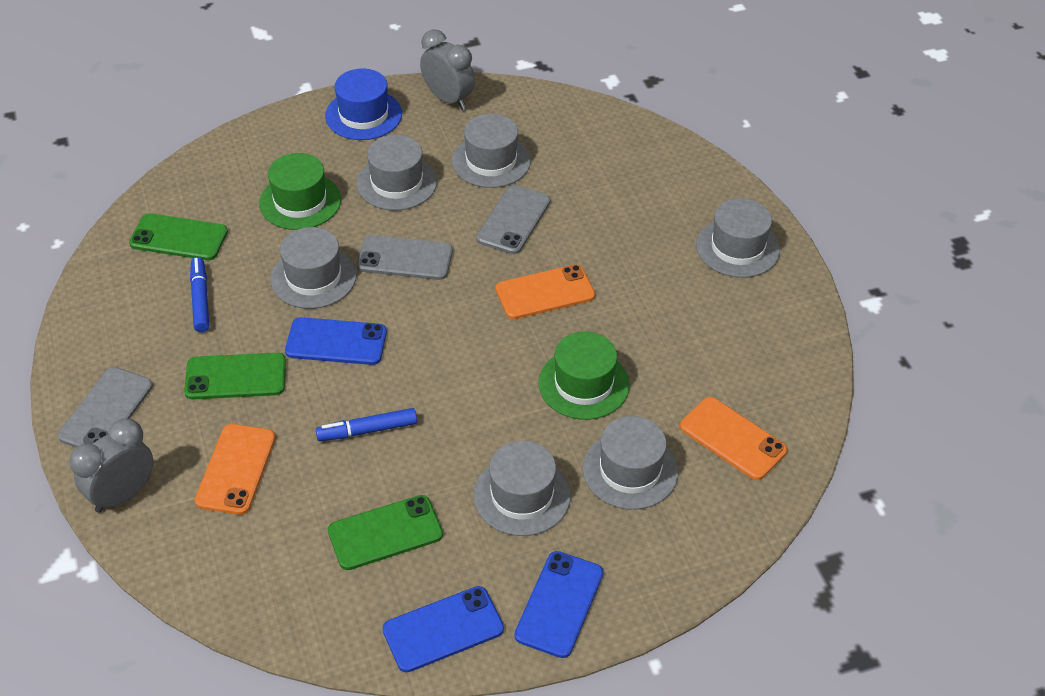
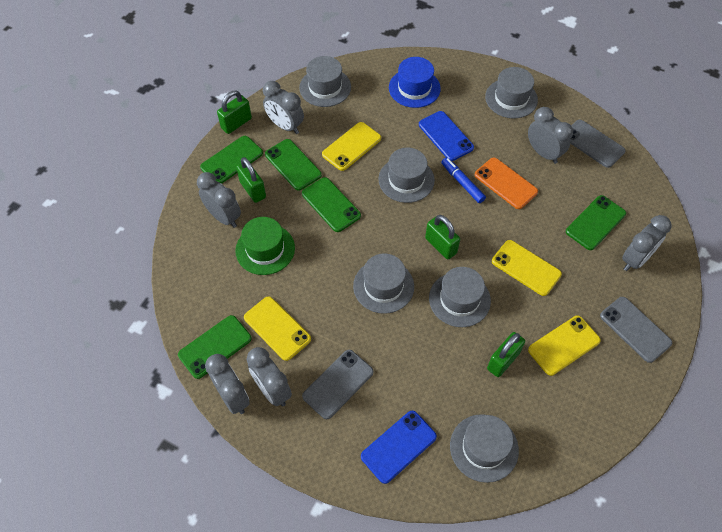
blue marker: 2 -> 1
blue phone: 3 -> 2
green hat: 2 -> 1
green padlock: 0 -> 4
green phone: 3 -> 5
grey clock: 2 -> 6
orange phone: 3 -> 1
yellow phone: 0 -> 4

